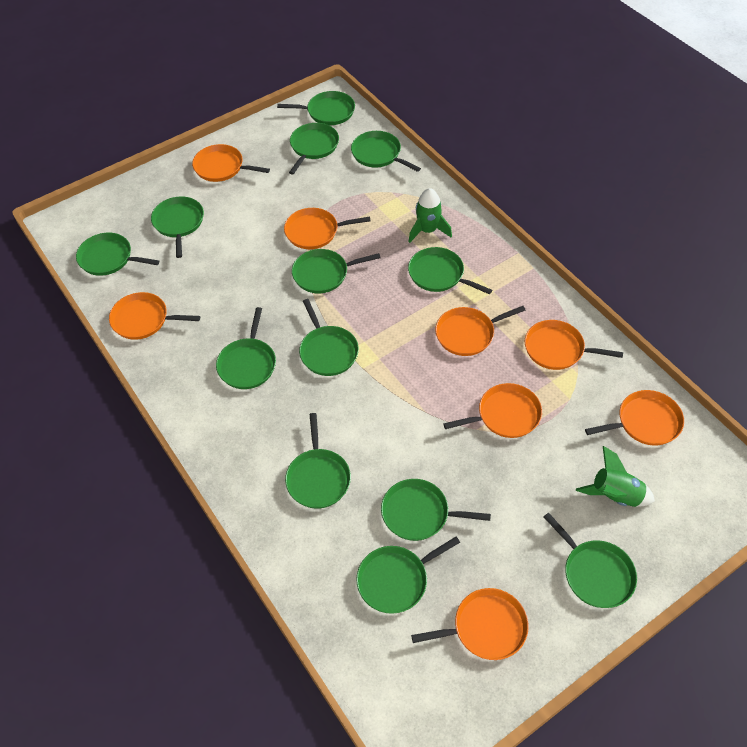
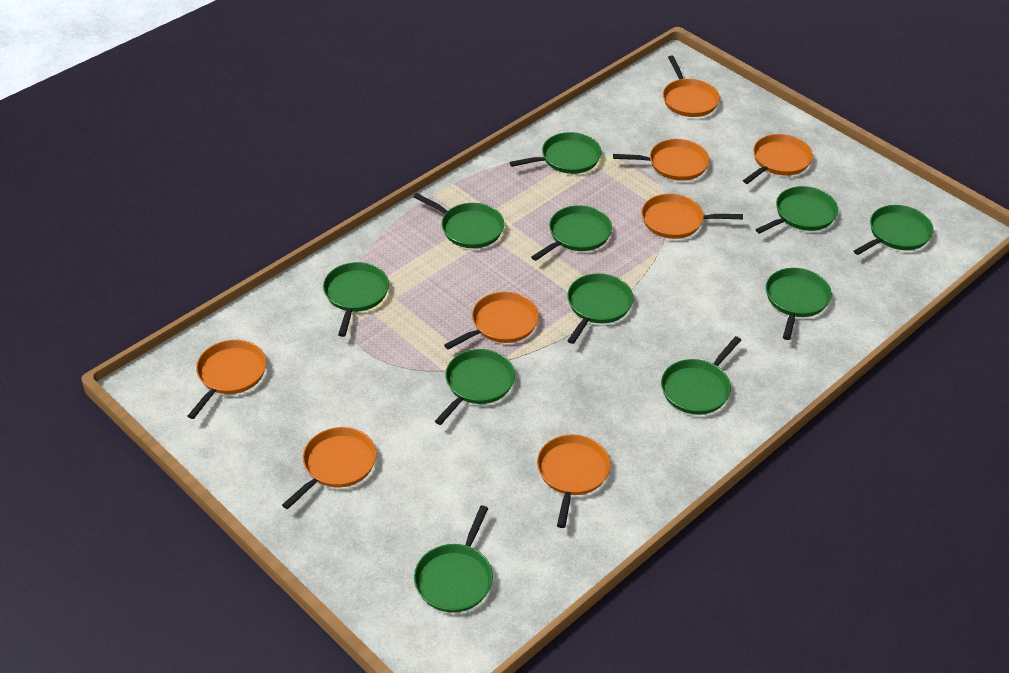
green pan: 13 -> 11
green rocket: 2 -> 0

